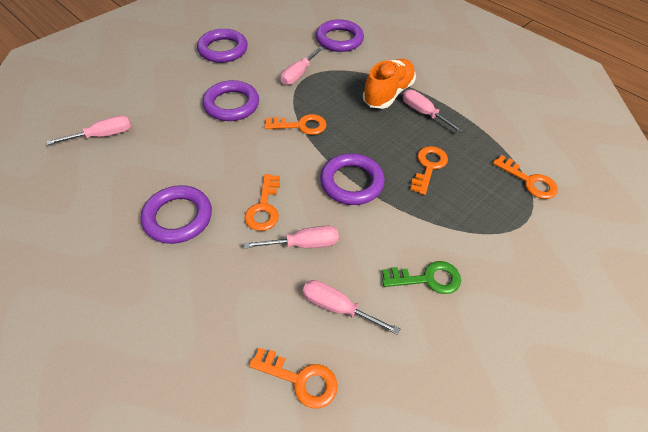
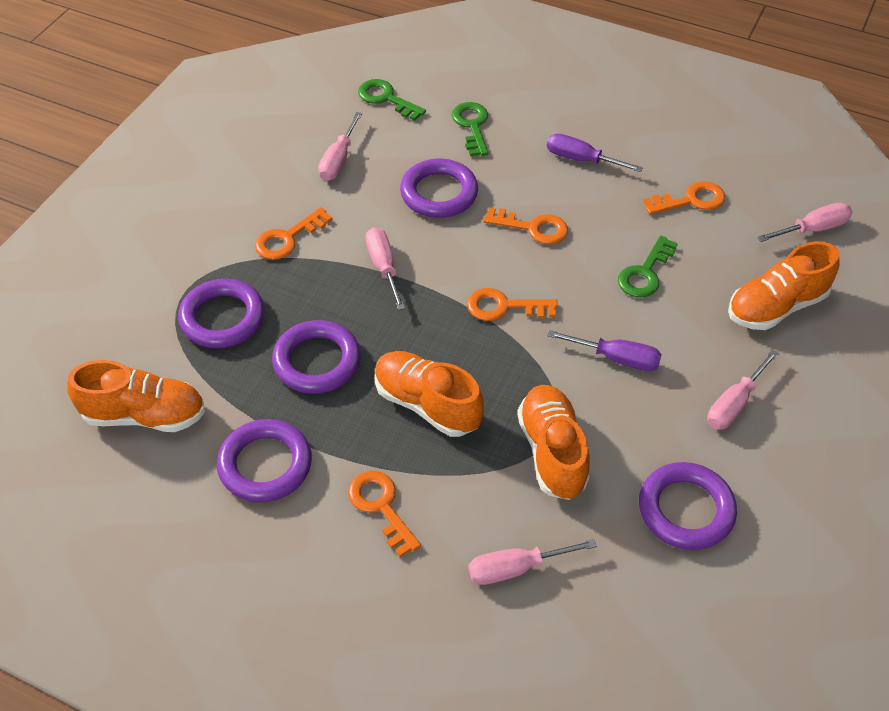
green key: 1 -> 3
orange shoe: 1 -> 4
purple screwdriver: 0 -> 2

